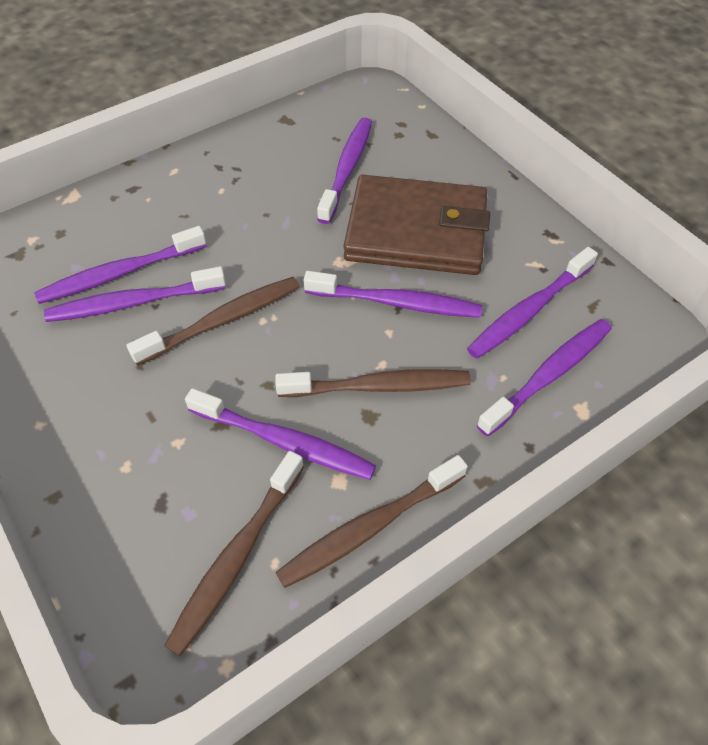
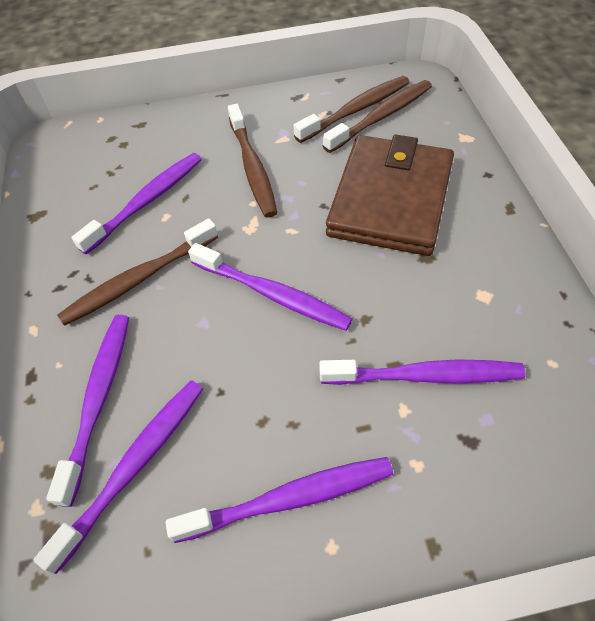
purple toothbrush: 7 -> 6

